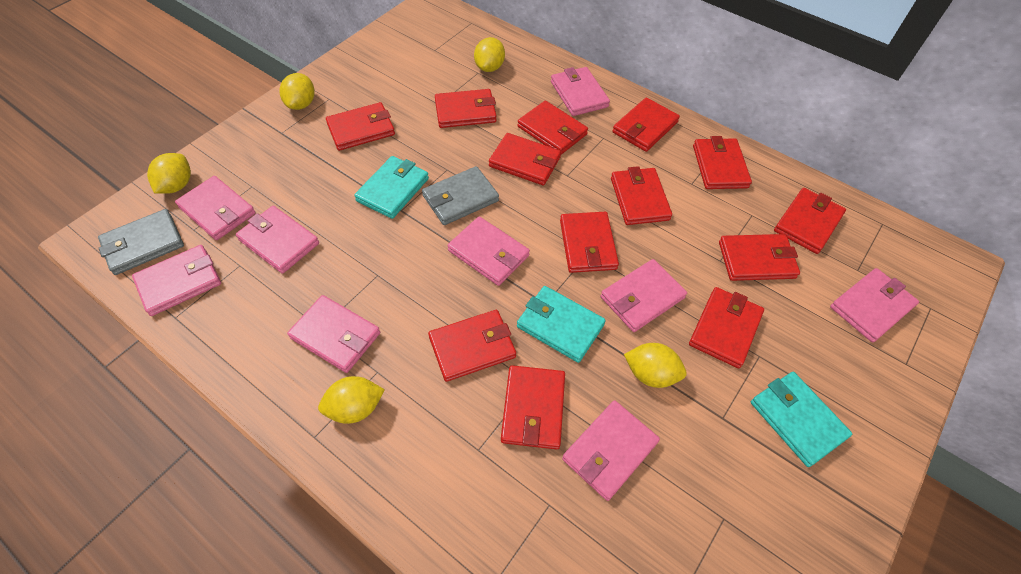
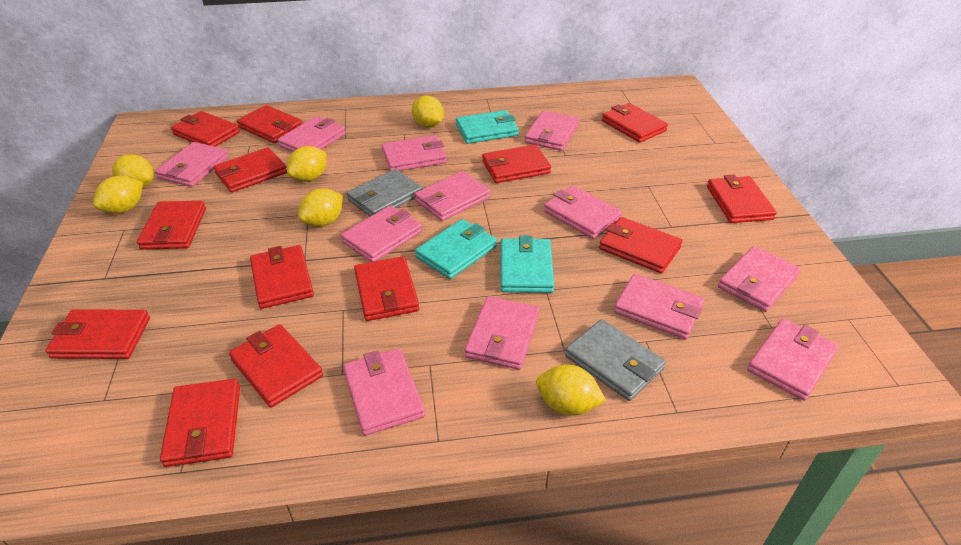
pink wallet: 9 -> 12
yellow lemon: 5 -> 6

